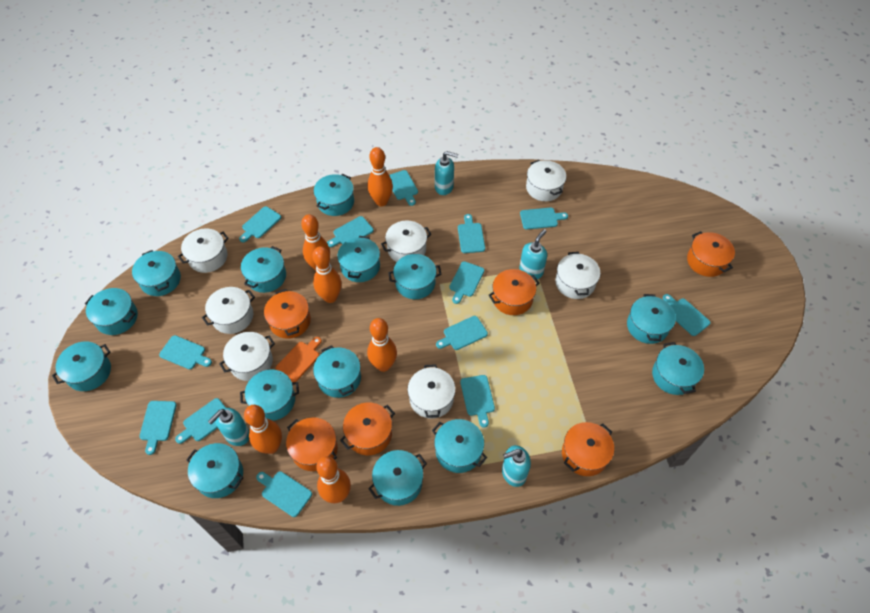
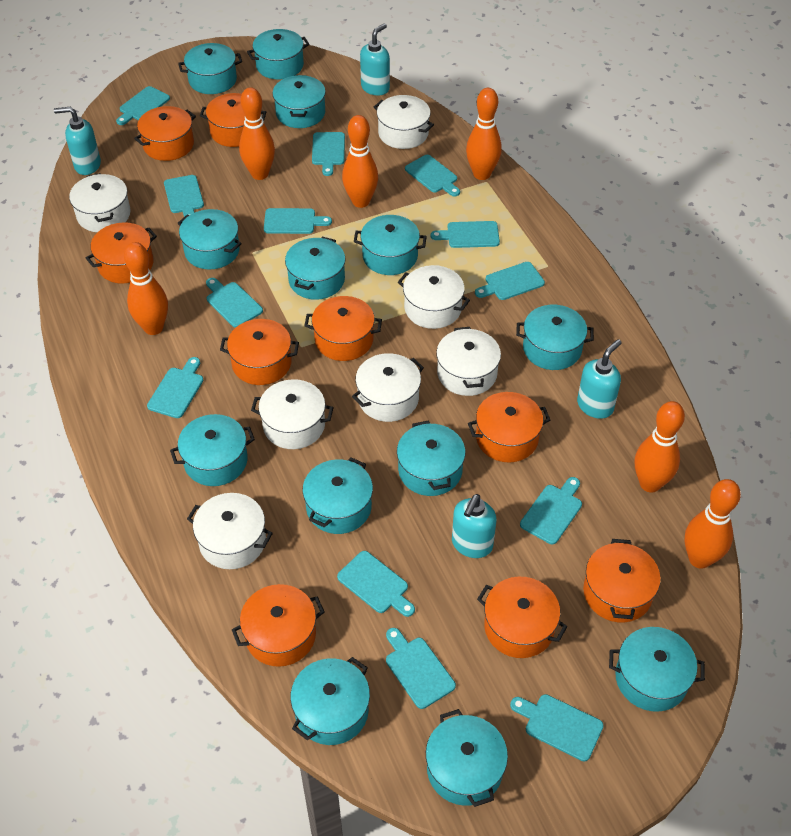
orange cutting board: 1 -> 0
orange pot: 6 -> 9
turquoise pot: 14 -> 13

